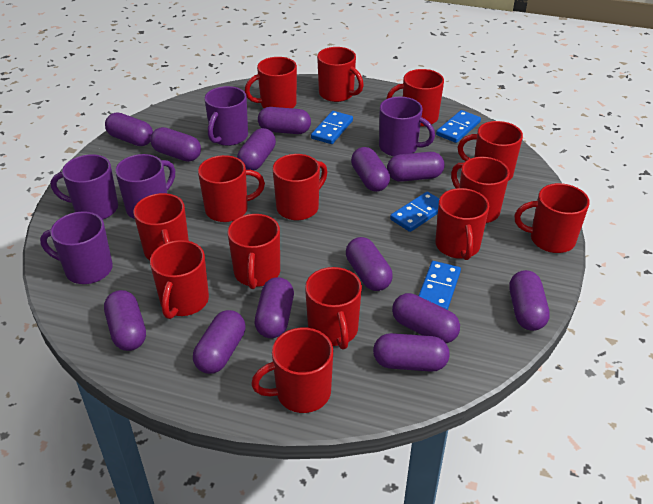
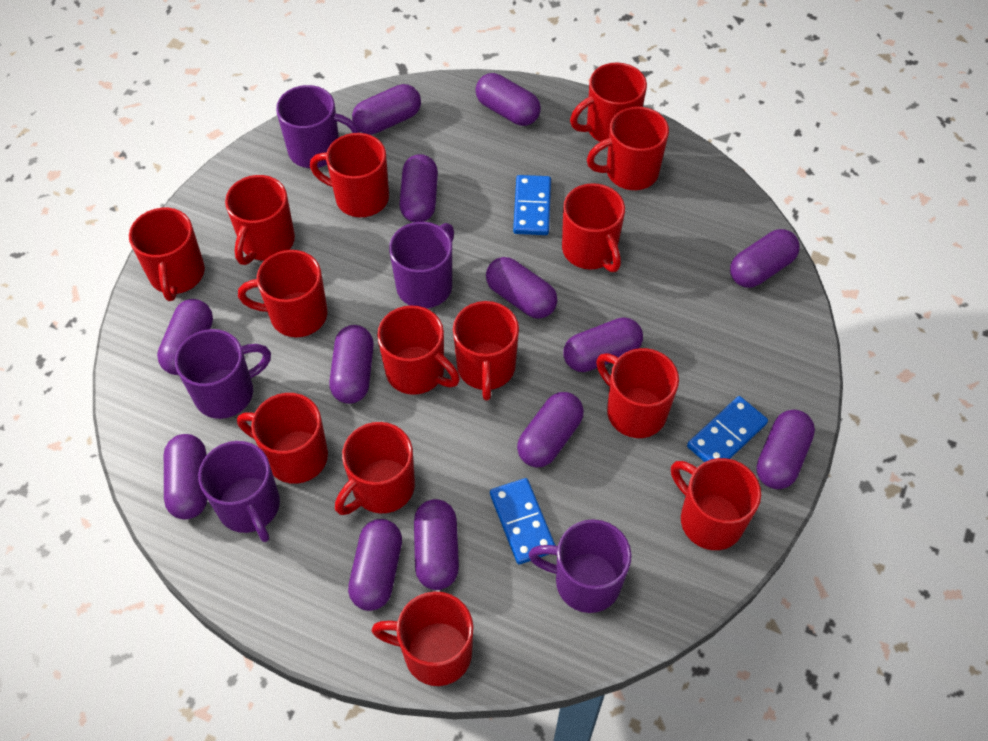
blue domino: 4 -> 3

